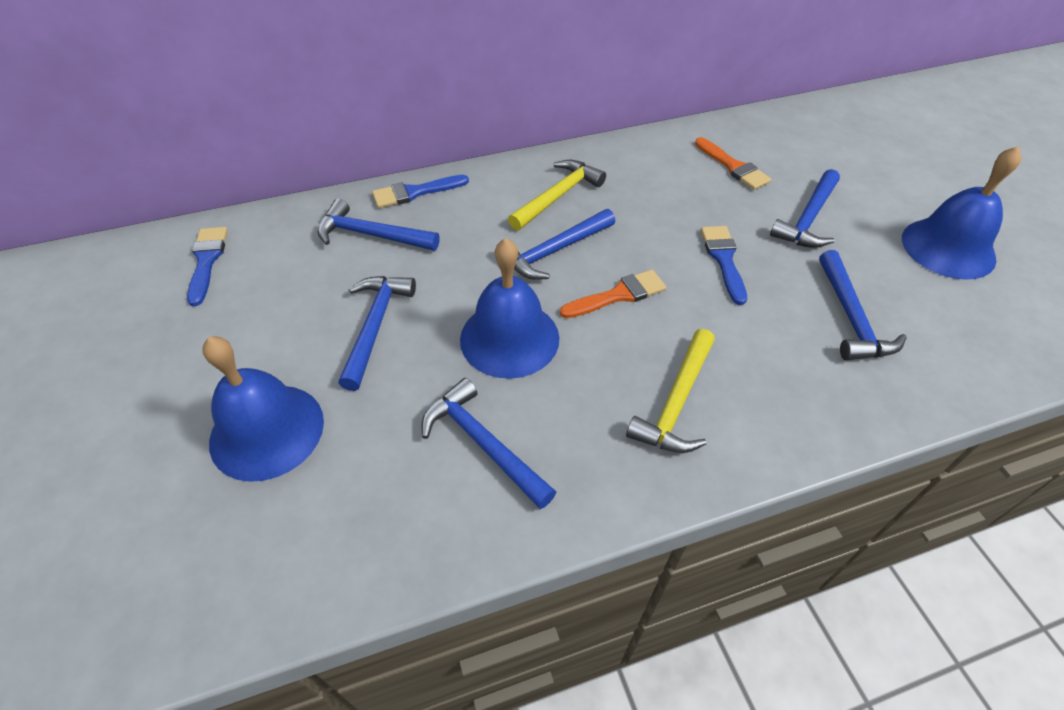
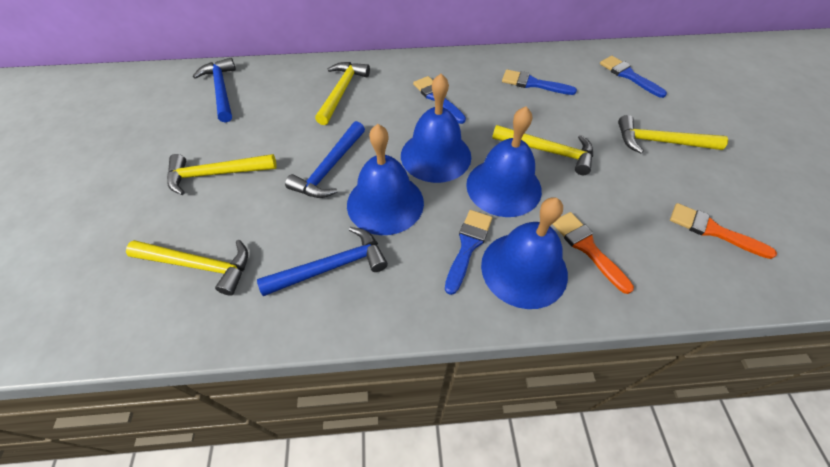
blue bell: 3 -> 4
blue brush: 3 -> 4
blue hammer: 6 -> 3
yellow hammer: 2 -> 5

